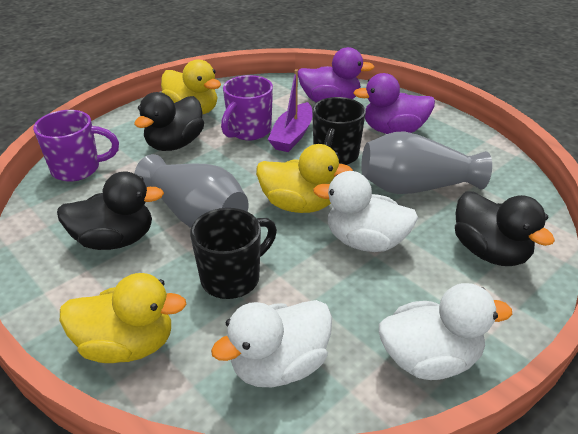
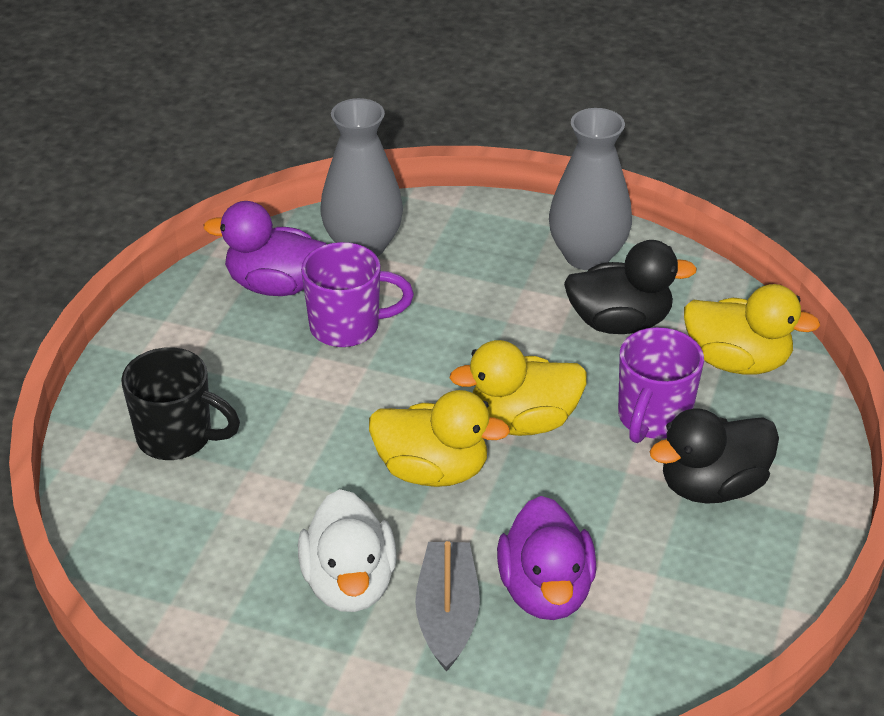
black duck: 3 -> 2
black mug: 2 -> 1
grey boat: 0 -> 1
purple boat: 1 -> 0
white duck: 3 -> 1

